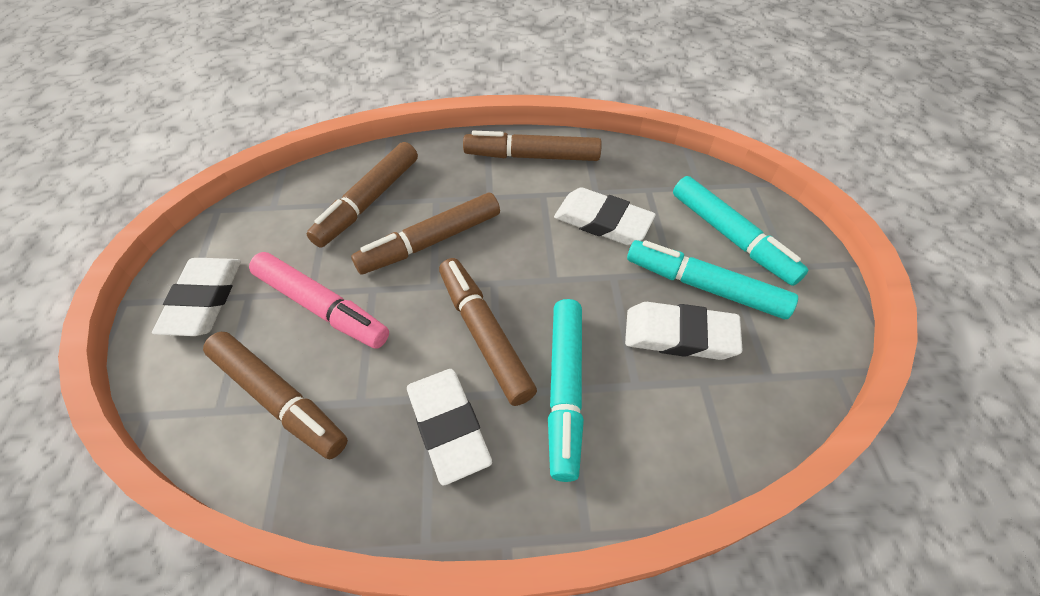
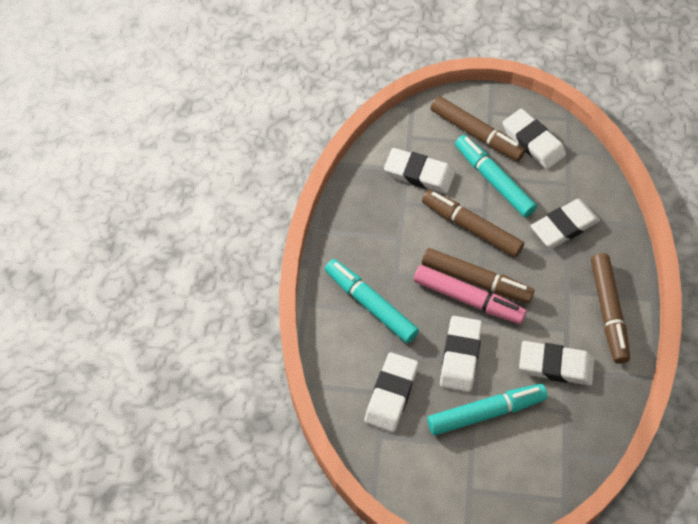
brown marker: 5 -> 4
white eraser: 4 -> 6

